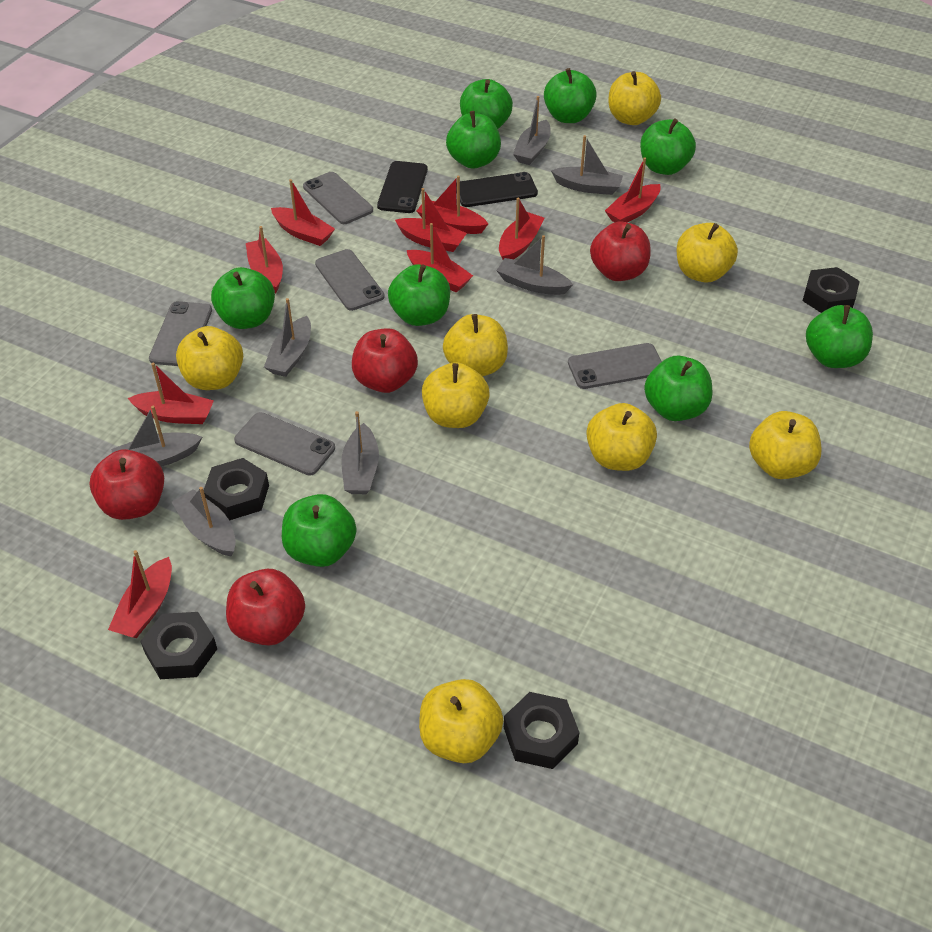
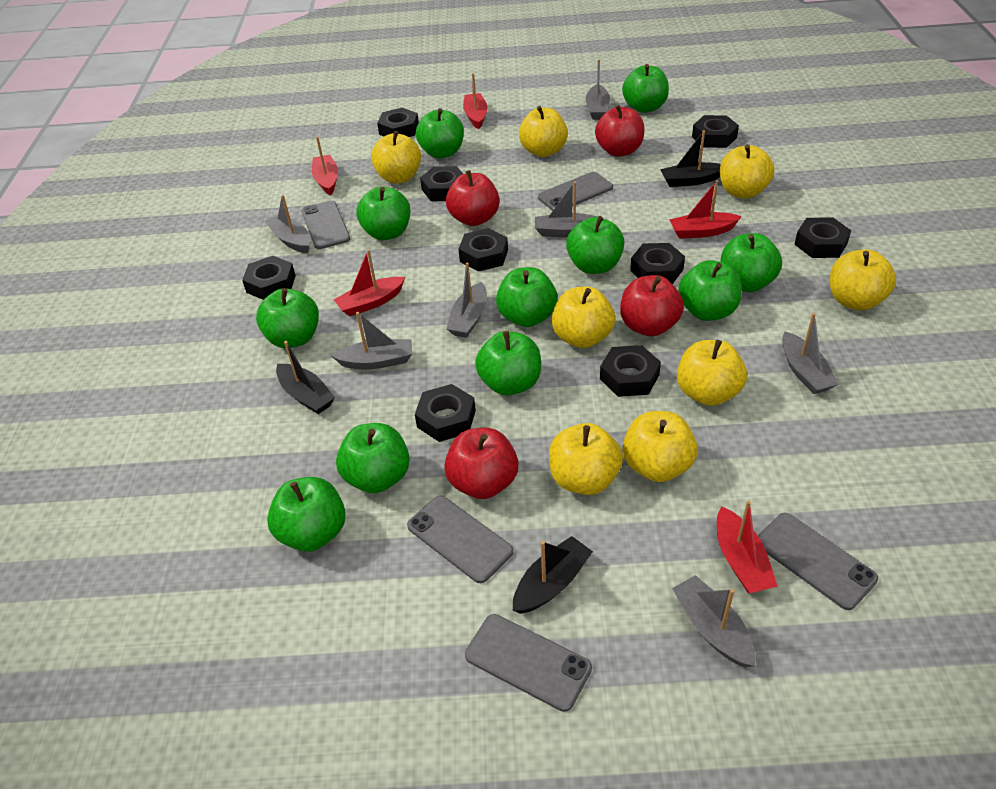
black boat: 0 -> 3
black nut: 4 -> 9
black phone: 2 -> 0
green apple: 9 -> 11
red boat: 9 -> 5

